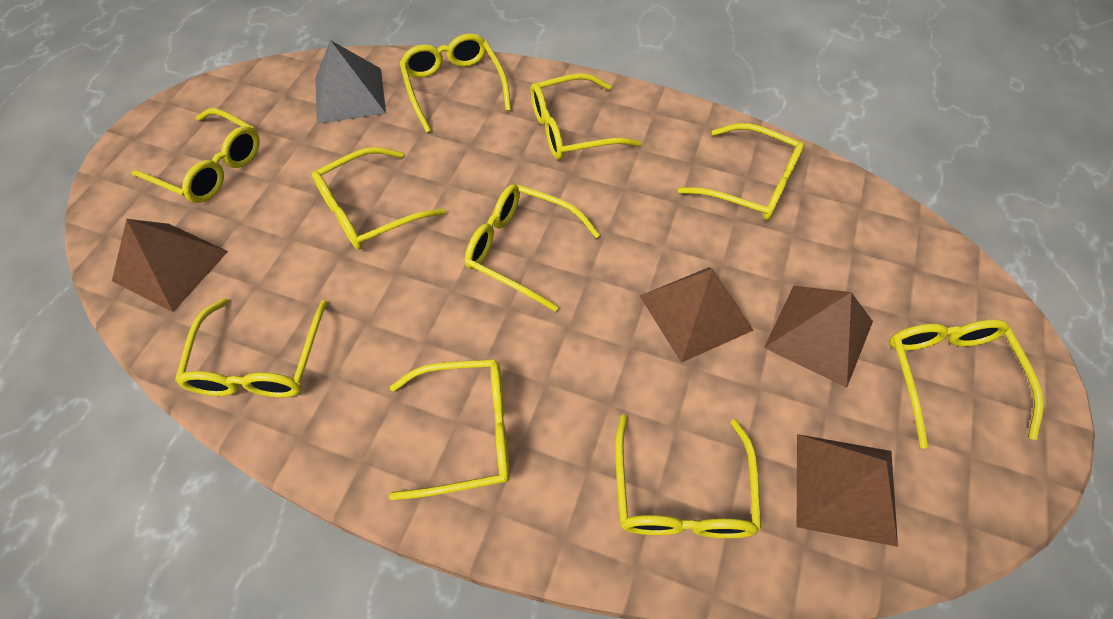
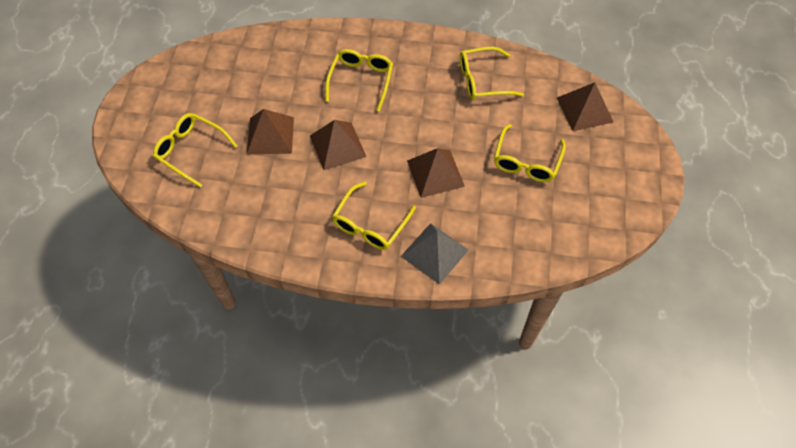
yellow glasses: 10 -> 5

